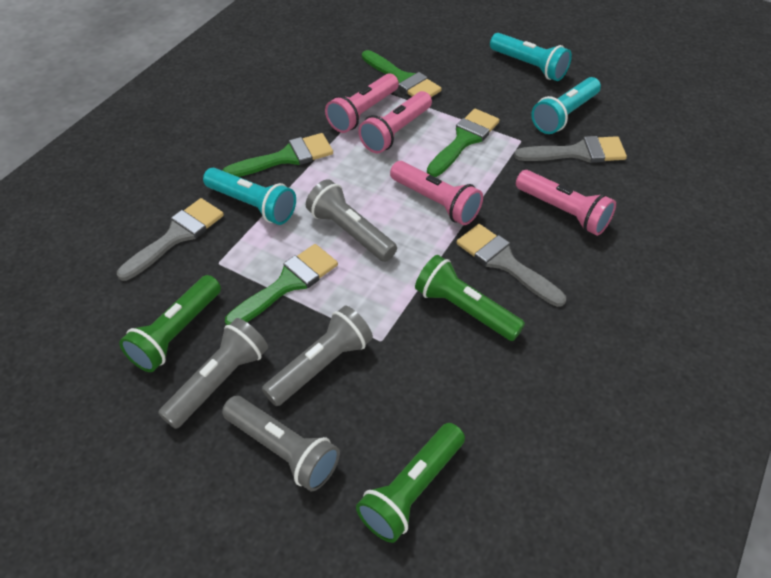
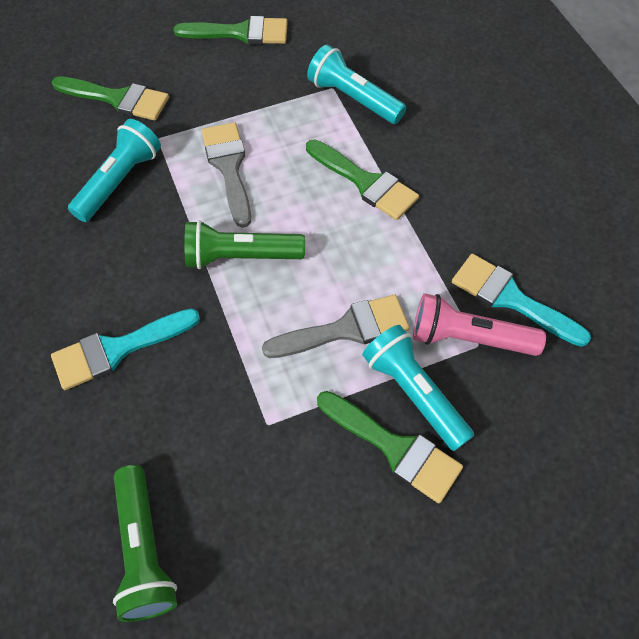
green flashlight: 3 -> 2
grey brush: 3 -> 2
grey flashlight: 4 -> 0
pink flashlight: 4 -> 1
turquoise brush: 0 -> 2

